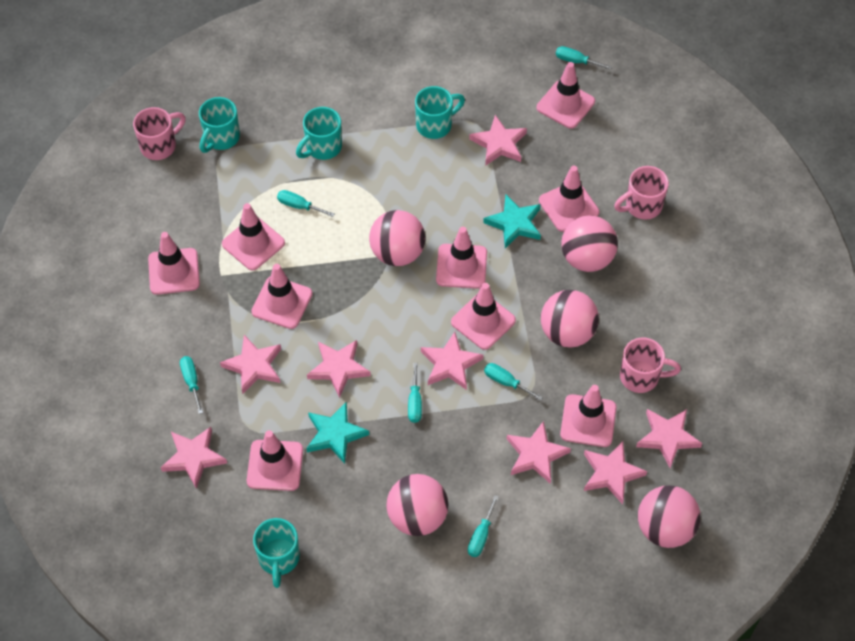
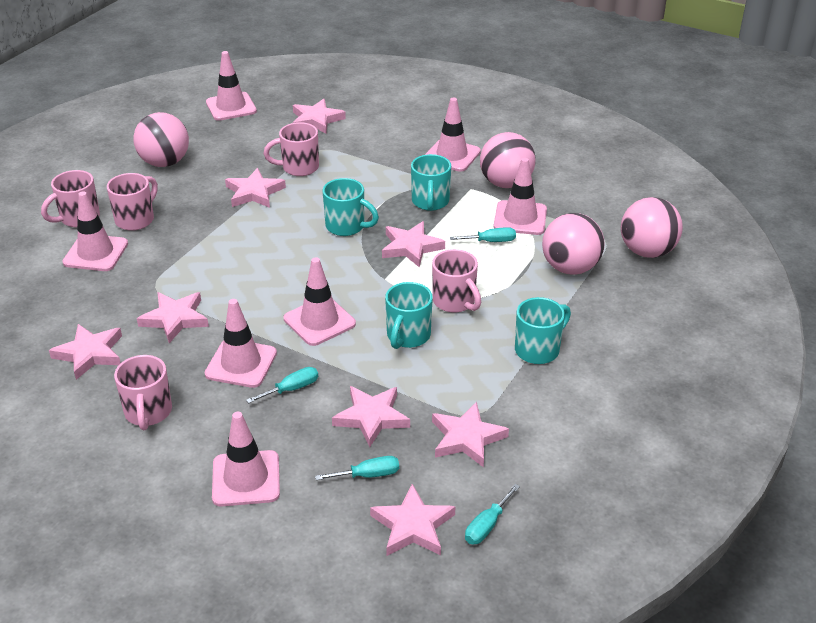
pink ball: 5 -> 4
pink mug: 3 -> 5
pink traffic cone: 9 -> 7
turquoise screwdriver: 6 -> 4
turquoise star: 2 -> 0

